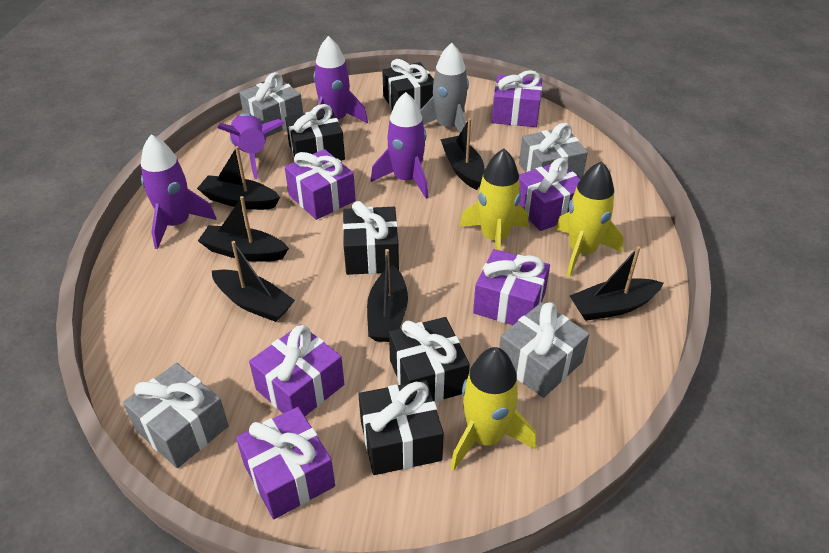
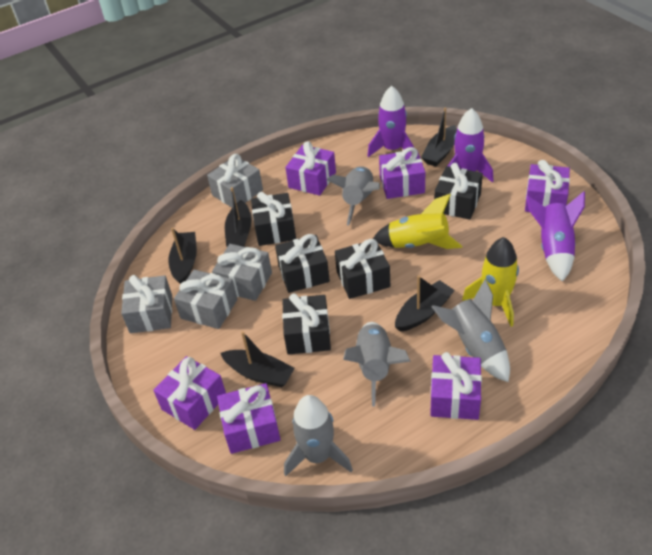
black boat: 6 -> 5
grey rocket: 1 -> 4
purple rocket: 4 -> 3
yellow rocket: 3 -> 2

